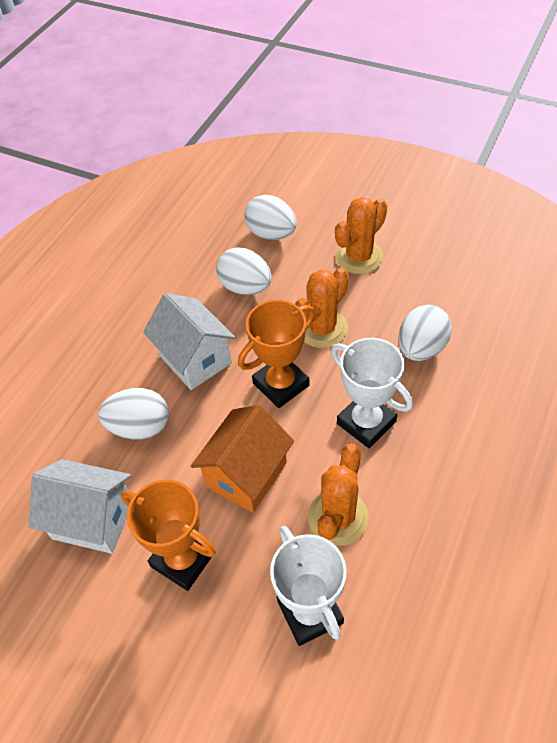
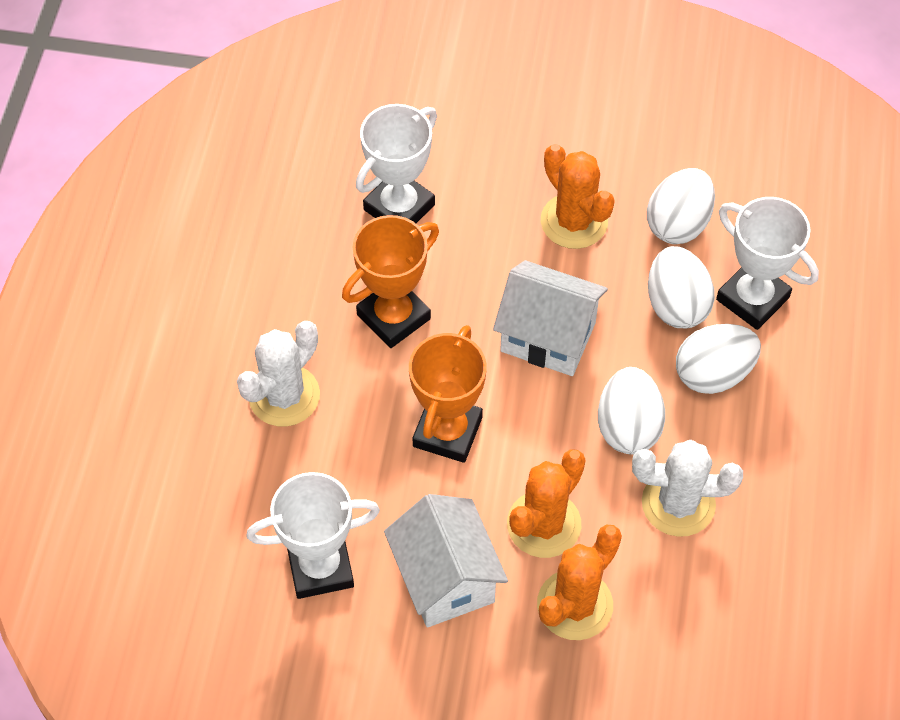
orange house: 1 -> 0
white cactus: 0 -> 2
white trophy: 2 -> 3

